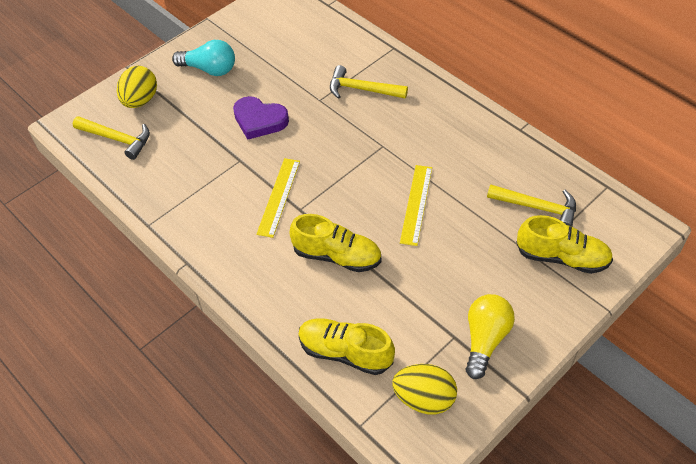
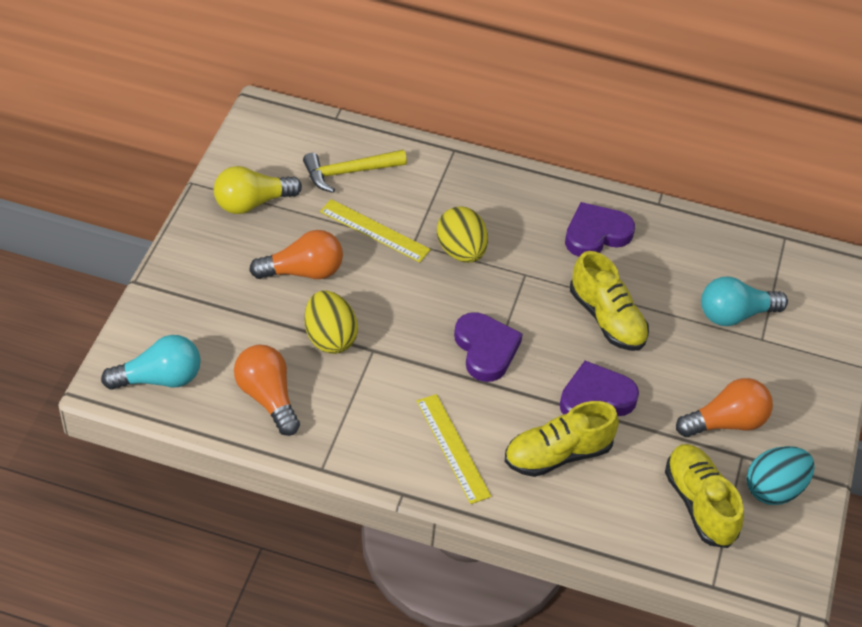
orange light bulb: 0 -> 3
purple heart: 1 -> 3
turquoise egg: 0 -> 1
turquoise light bulb: 1 -> 2
yellow hammer: 3 -> 1

